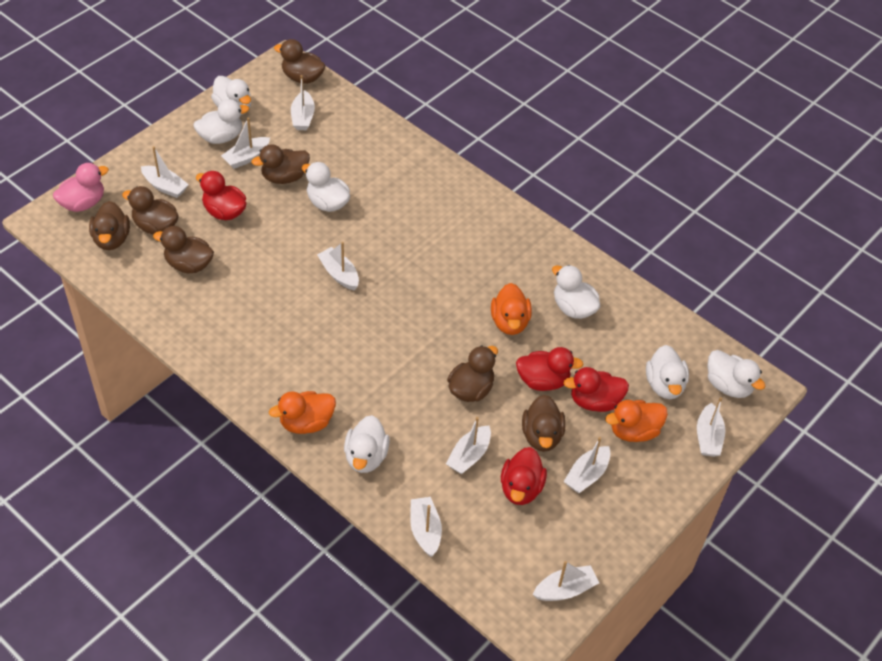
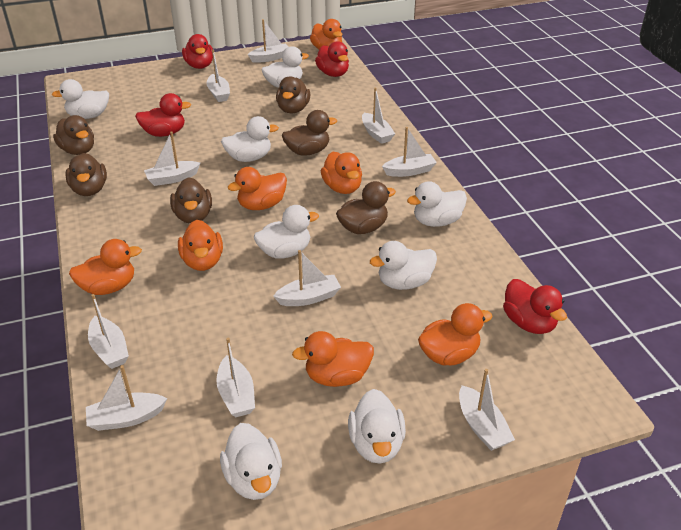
brown duck: 7 -> 6
orange duck: 3 -> 7
pink duck: 1 -> 0
white boat: 9 -> 10
white duck: 7 -> 8

